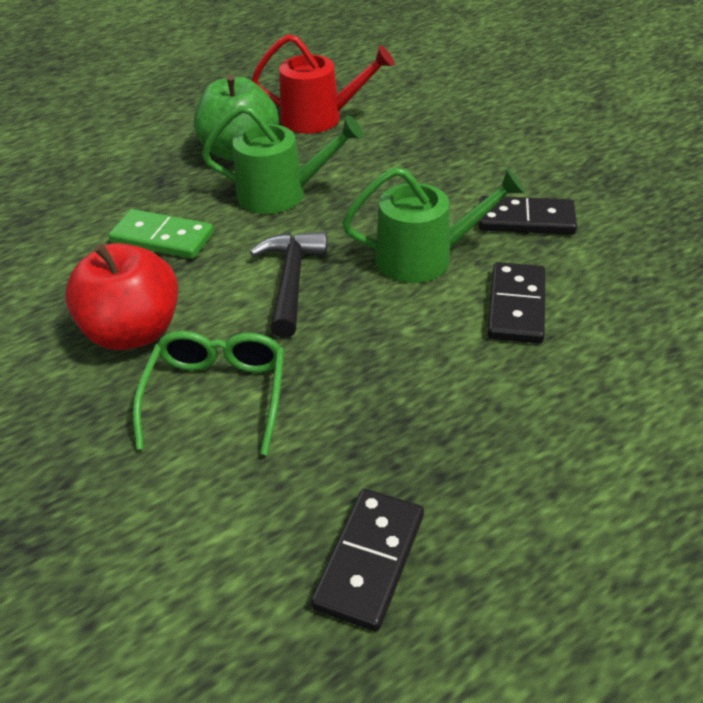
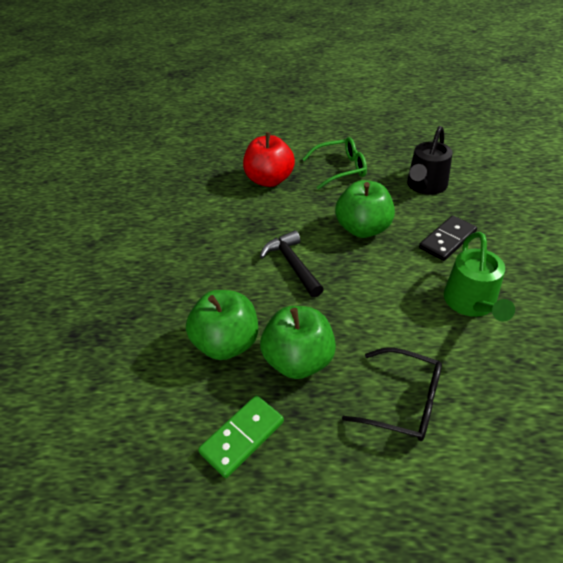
black domino: 3 -> 1
black glasses: 0 -> 1
black watering can: 0 -> 1
green apple: 1 -> 3
green watering can: 2 -> 1
red watering can: 1 -> 0

